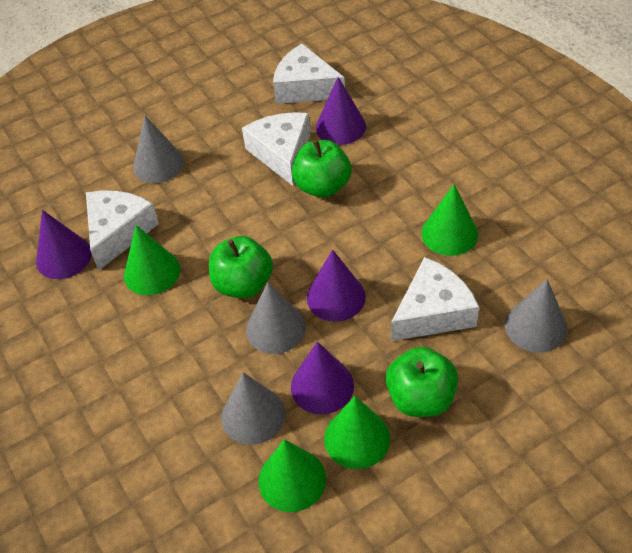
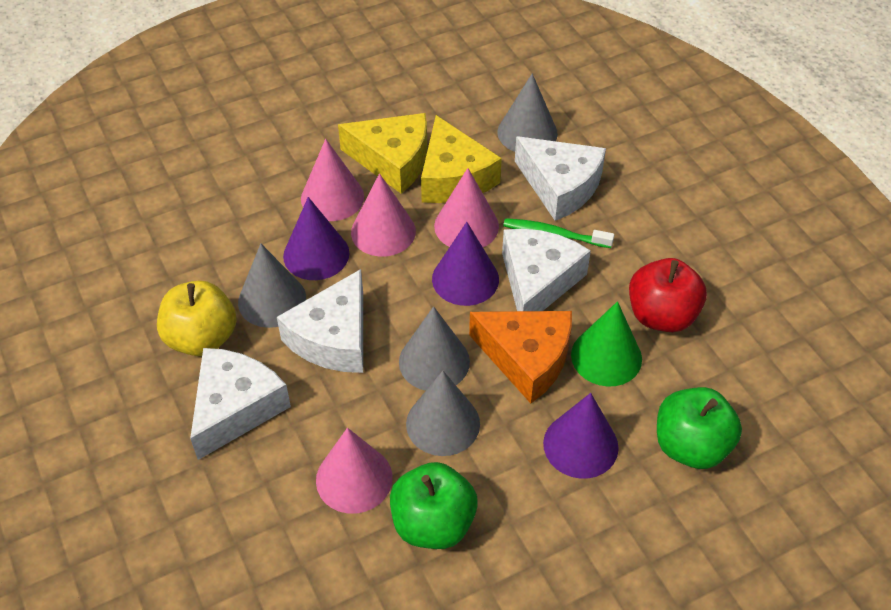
green apple: 3 -> 2
green cone: 4 -> 1
green toothbrush: 0 -> 1
orange cheese: 0 -> 1
pink cone: 0 -> 4
purple cone: 4 -> 3
red apple: 0 -> 1
yellow apple: 0 -> 1
yellow cheese: 0 -> 2

